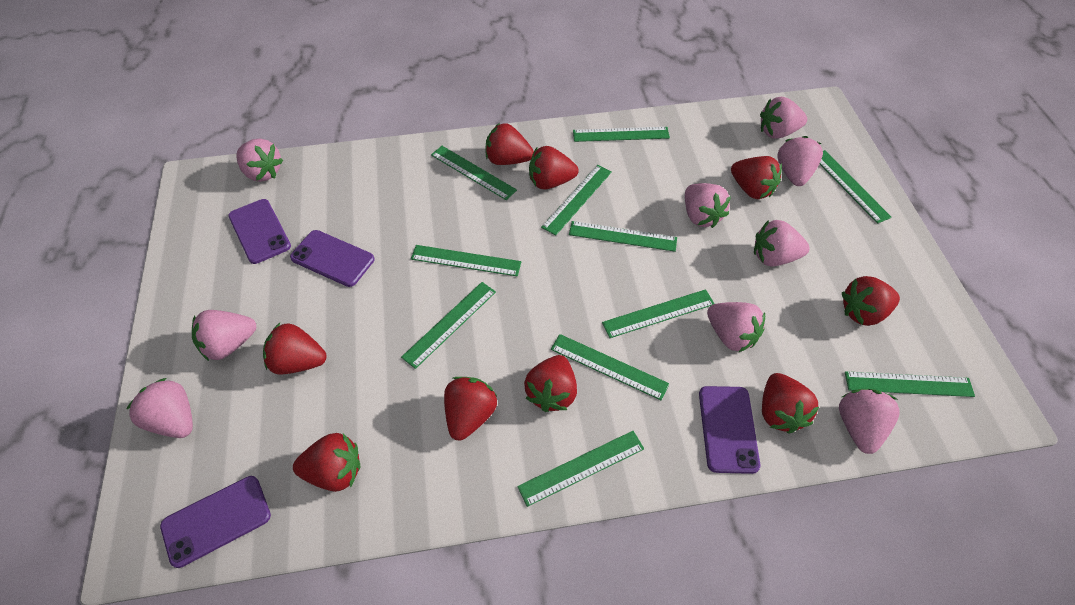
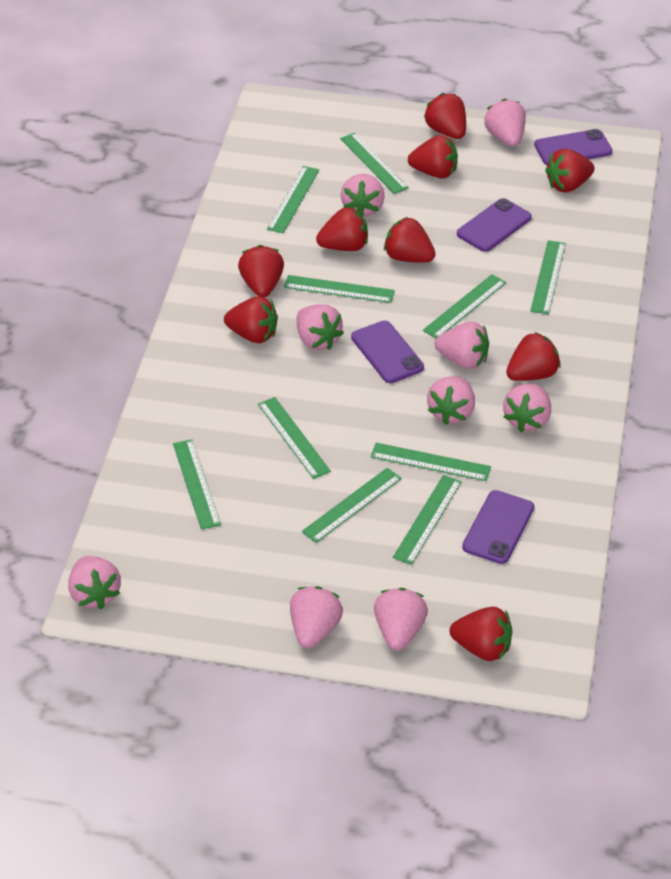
green ruler: 11 -> 10

